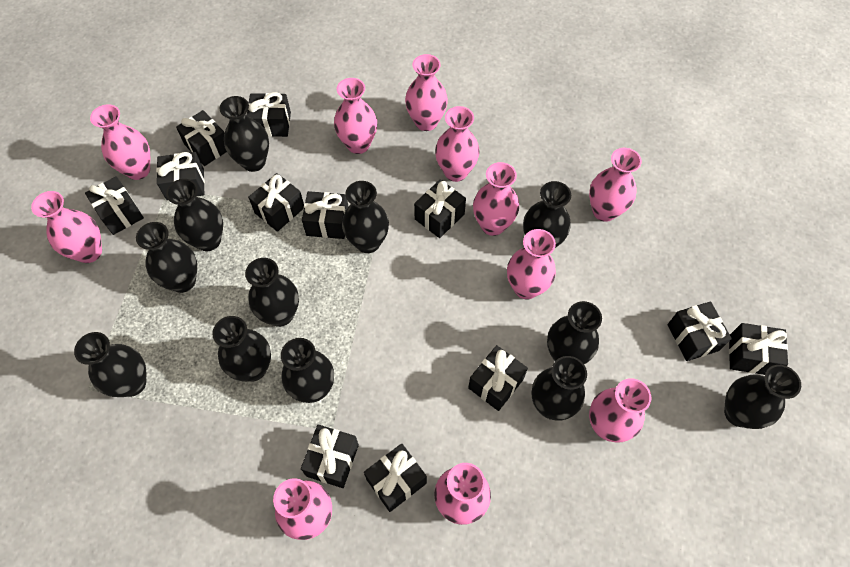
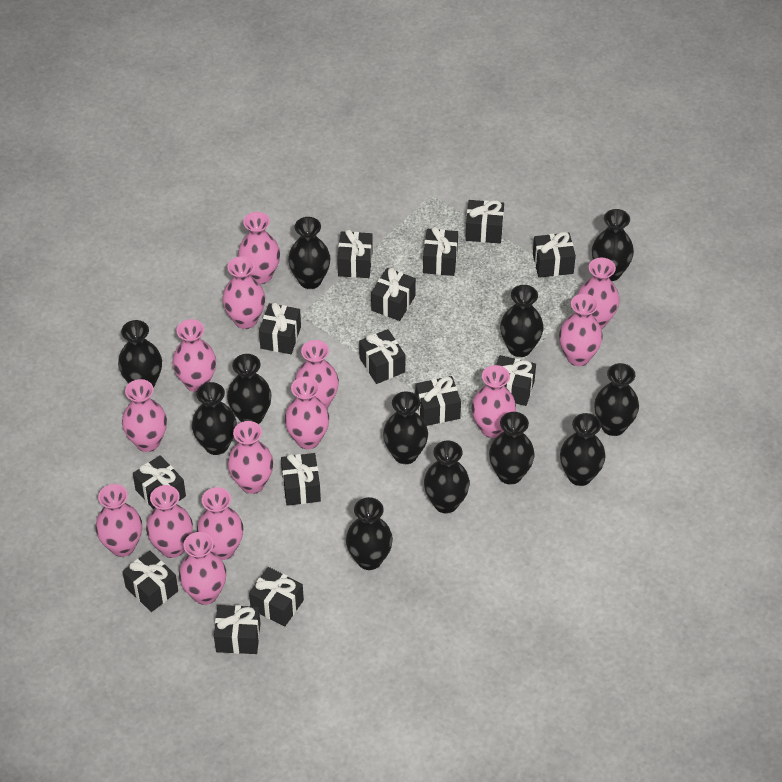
black gift: 12 -> 14
pink vase: 11 -> 14

